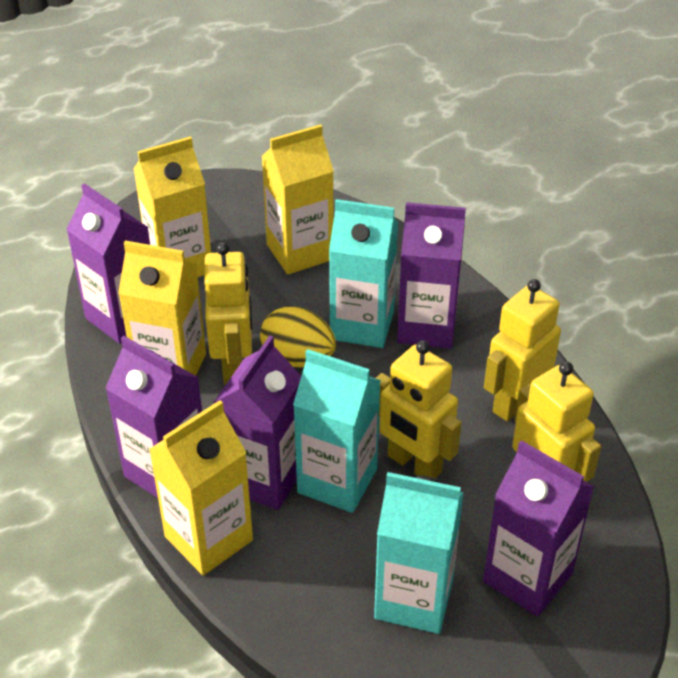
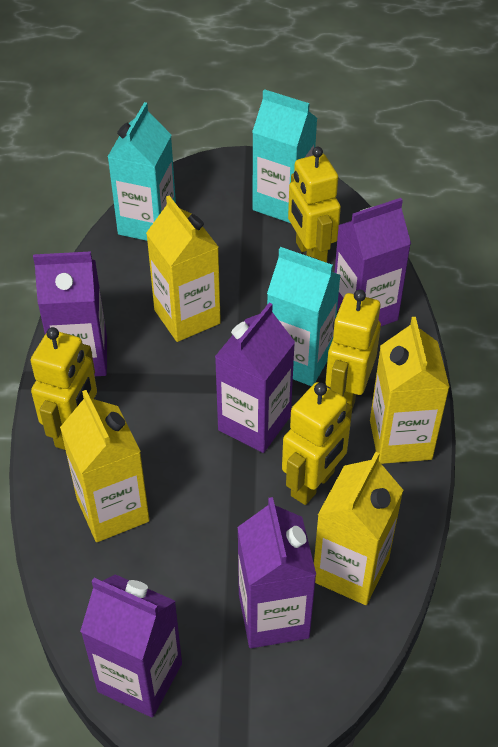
yellow egg: 1 -> 0

